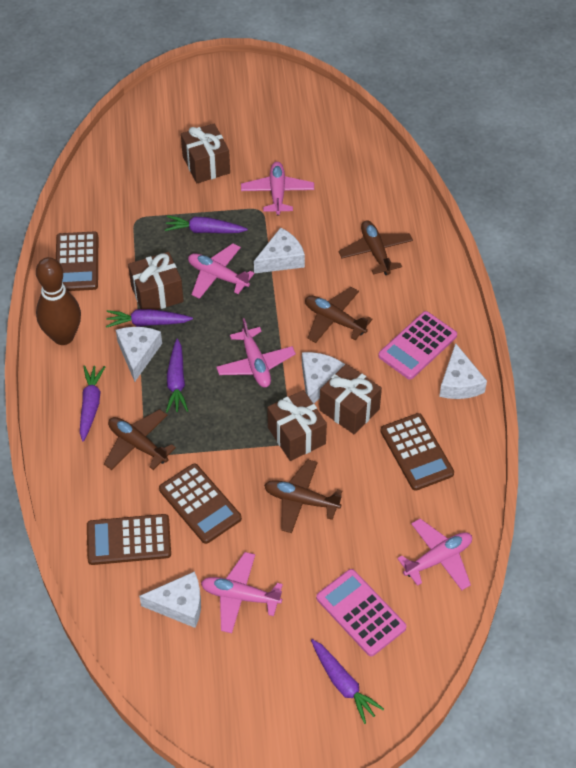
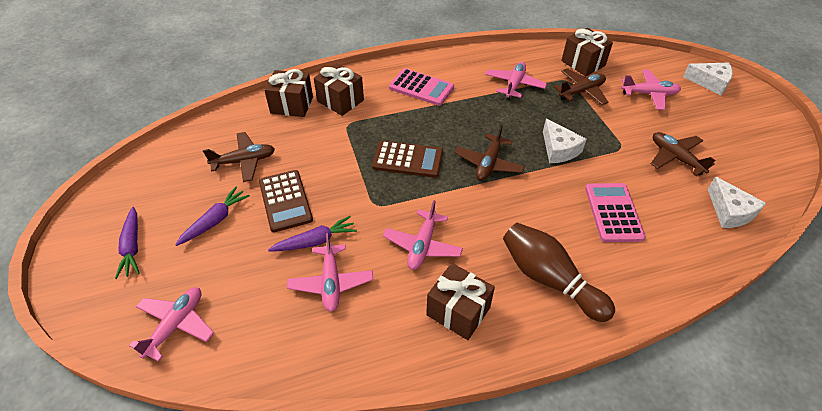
brown calculator: 4 -> 2
purple carrot: 5 -> 3
white cheese: 5 -> 3

